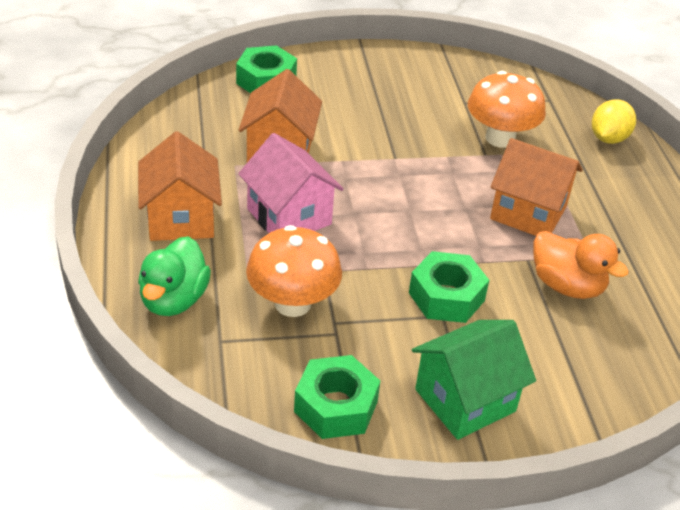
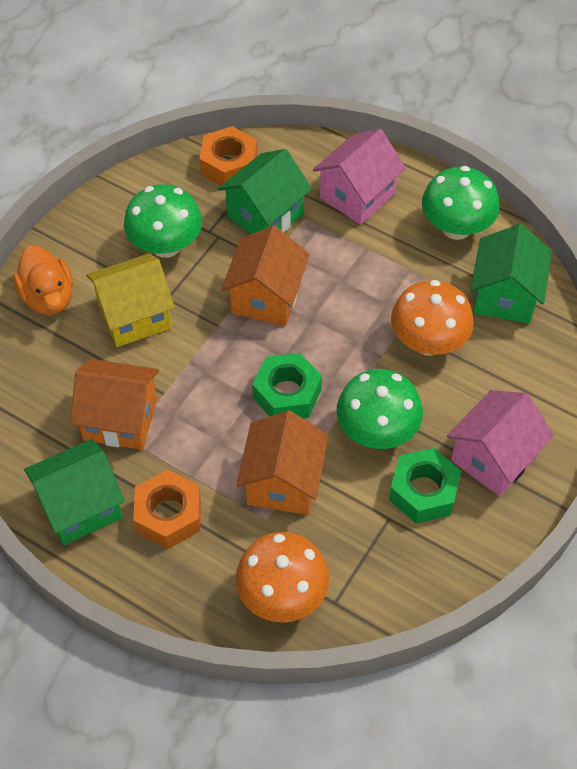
green duck: 1 -> 0
green house: 1 -> 3
green mushroom: 0 -> 3
green nut: 3 -> 2
orange nut: 0 -> 2
pink house: 1 -> 2
yellow house: 0 -> 1
yellow lemon: 1 -> 0

